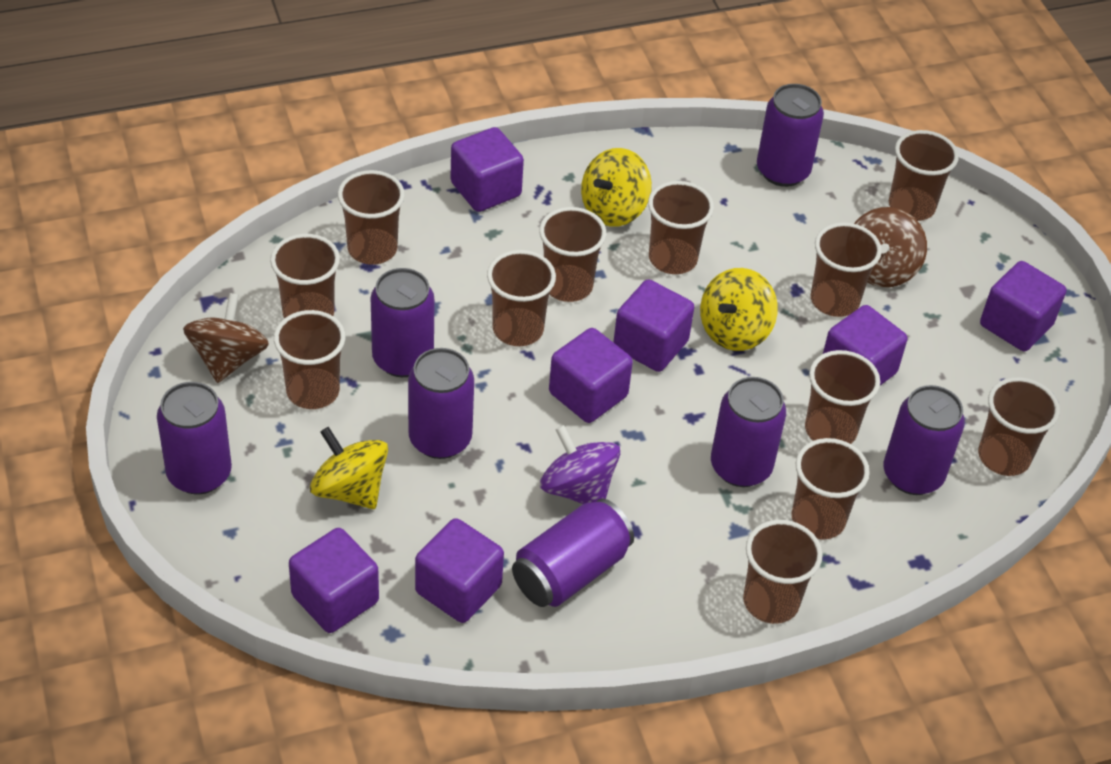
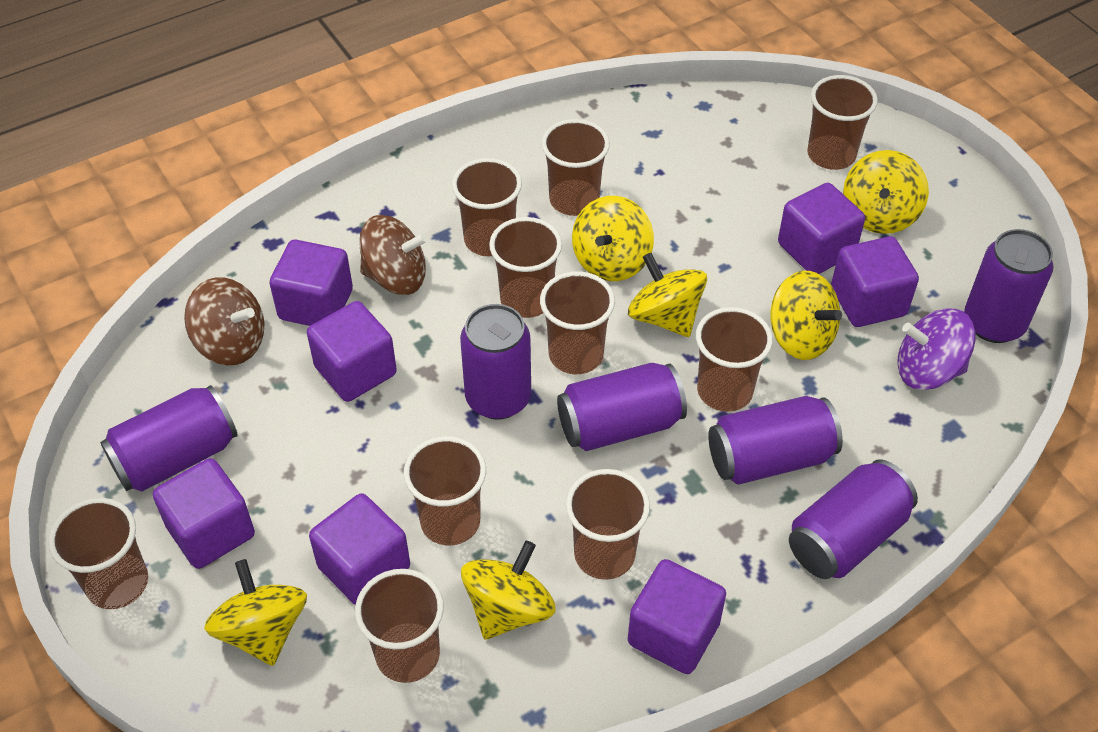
brown cup: 12 -> 10
purple can: 7 -> 6
yellow spinning top: 3 -> 6

